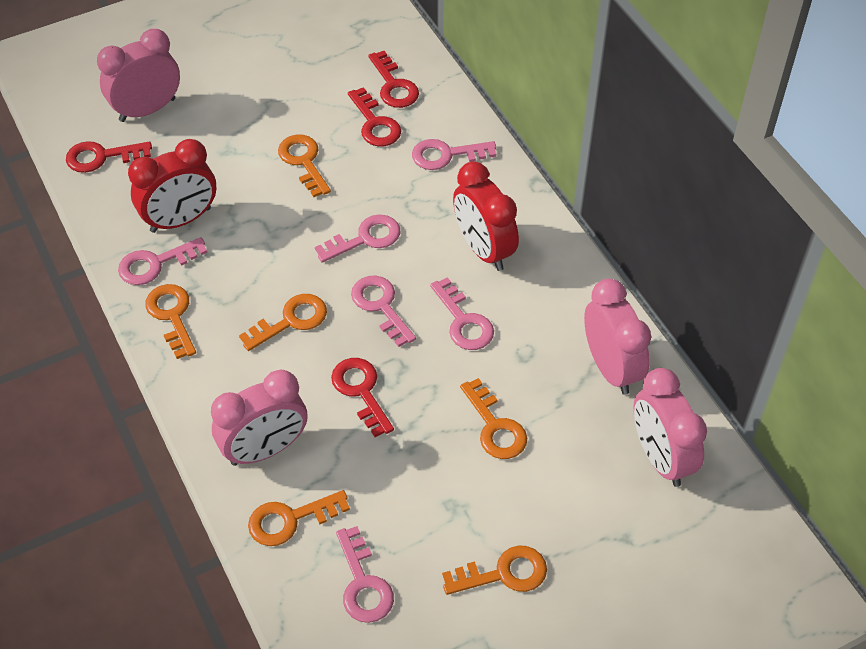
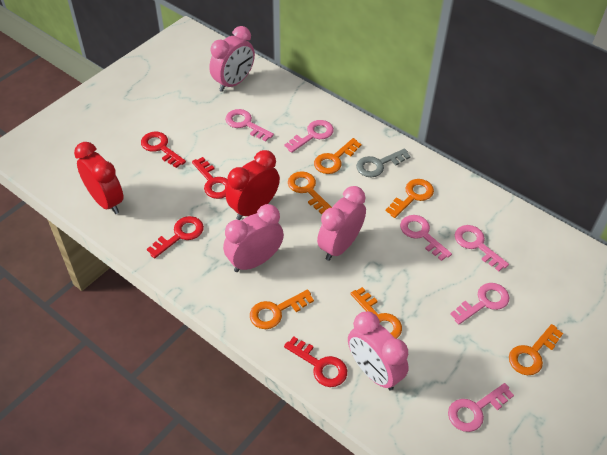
grey key: 0 -> 1

